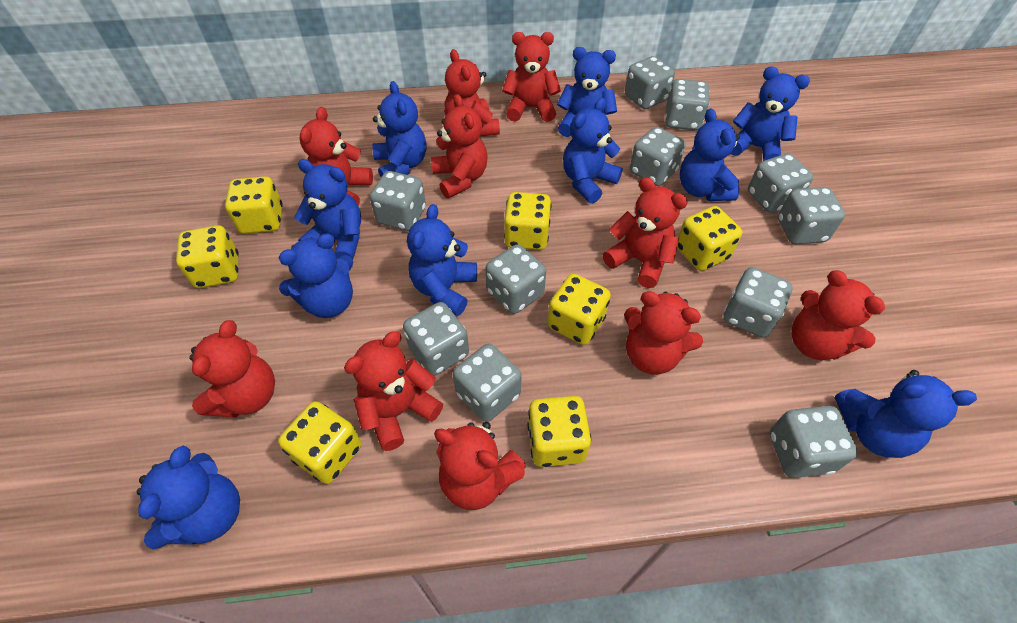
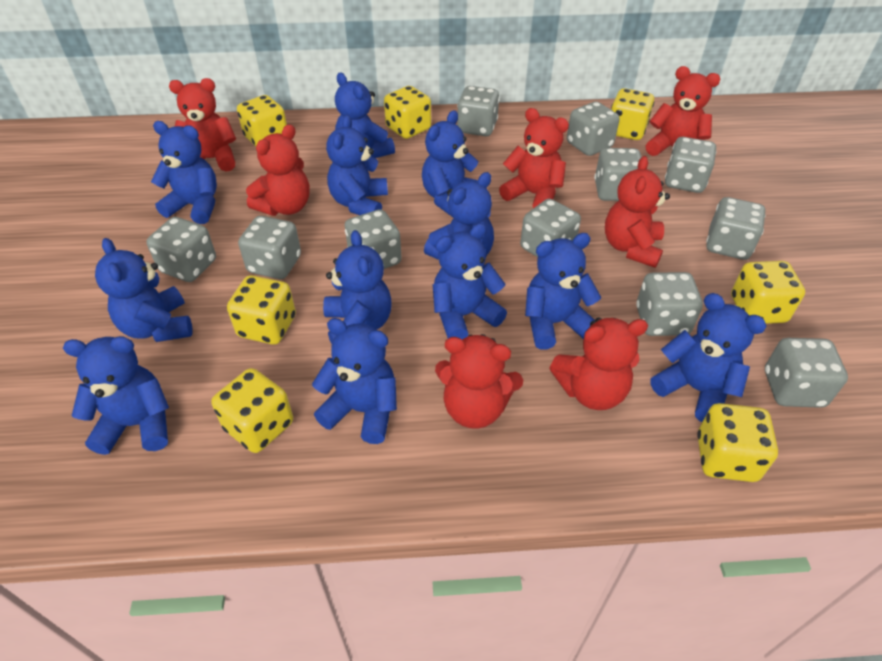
blue teddy bear: 10 -> 12
red teddy bear: 10 -> 7

